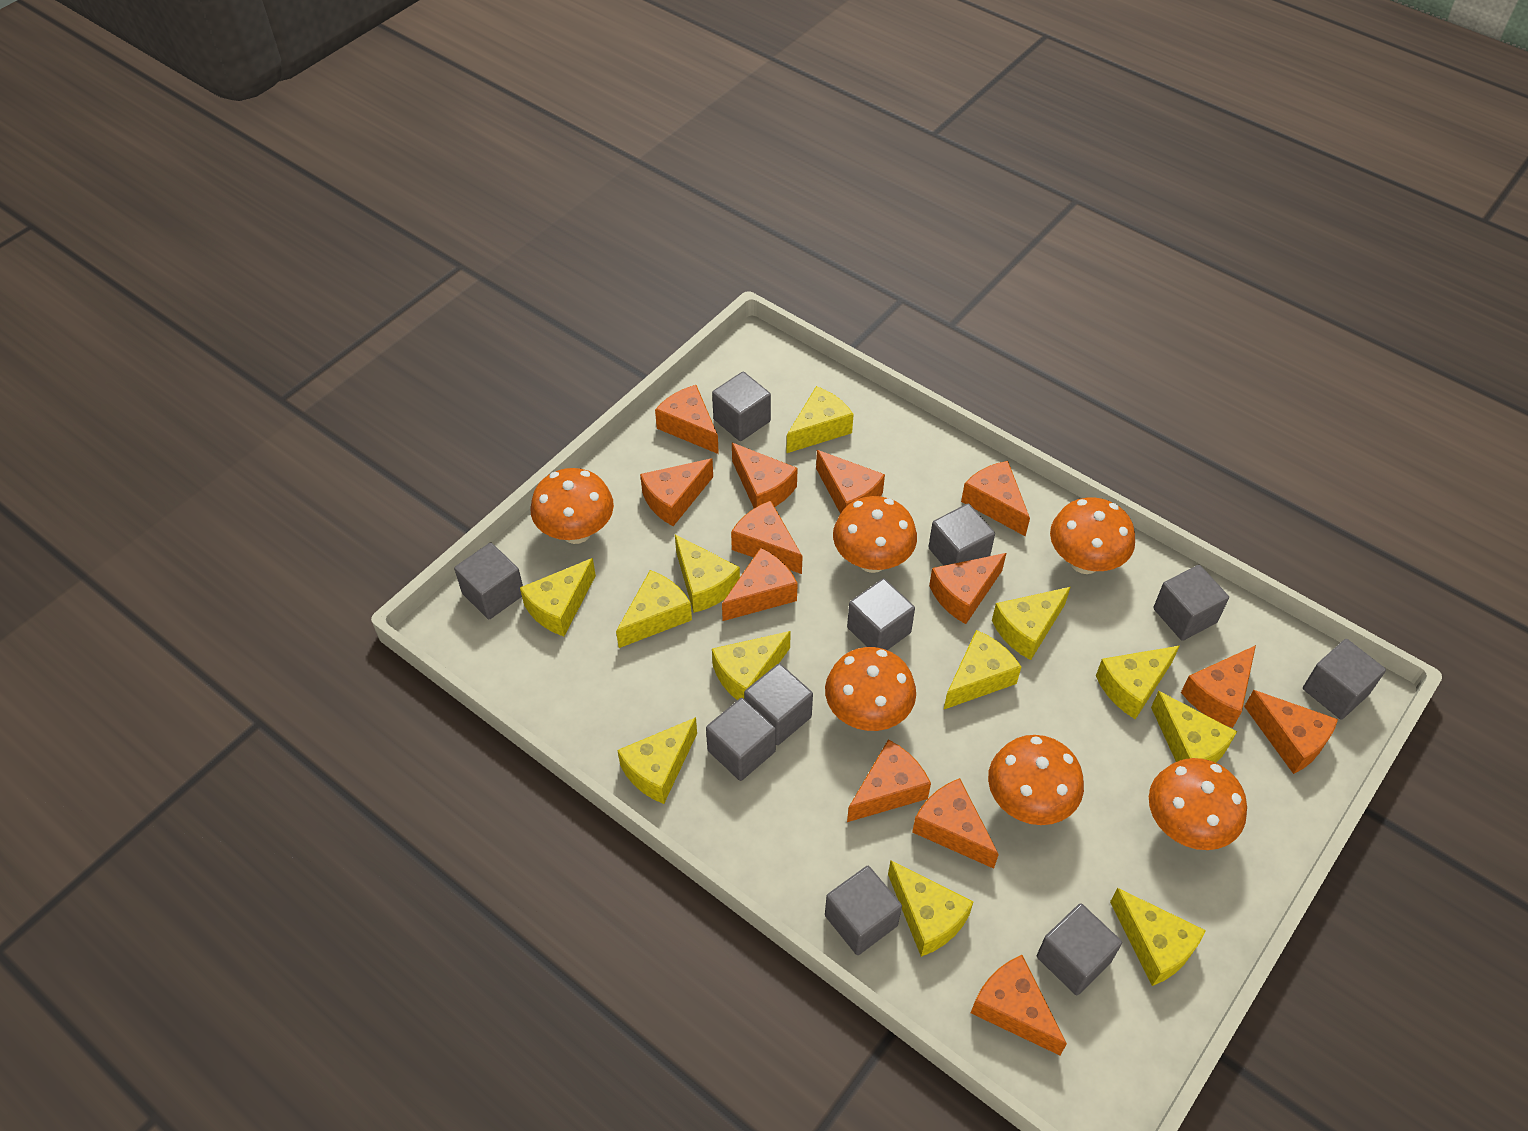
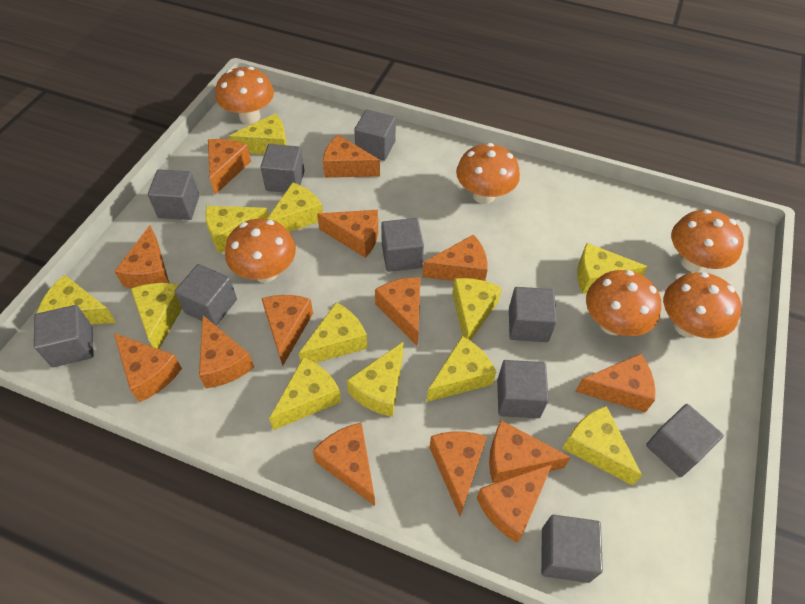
orange cheese: 13 -> 14

